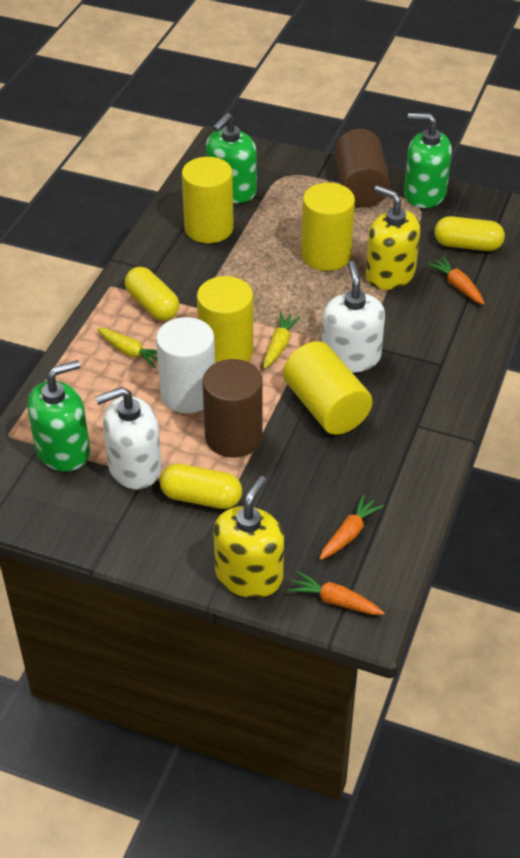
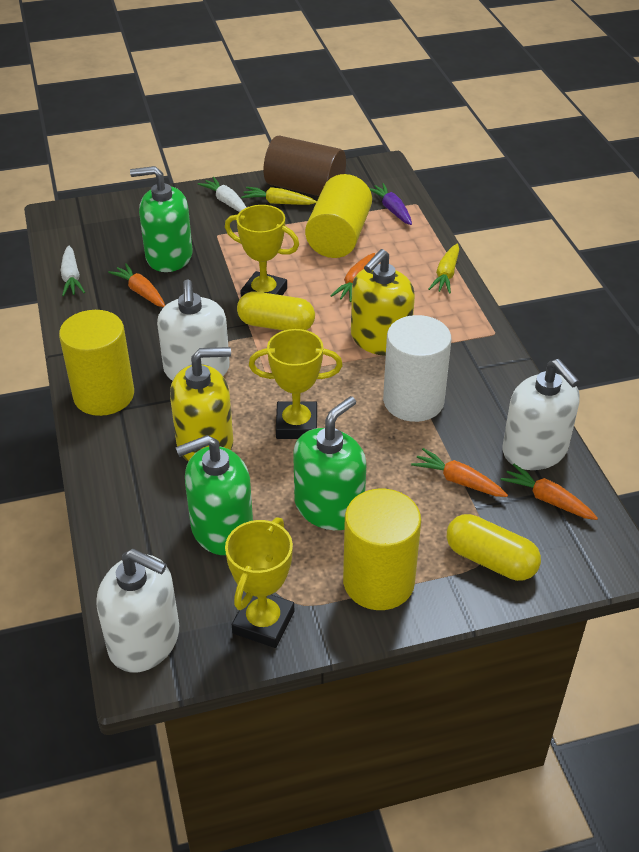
brown cylinder: 2 -> 1
orange carrot: 3 -> 4
purple carrot: 0 -> 1
white carrot: 0 -> 2
white soap dispenser: 2 -> 3
yellow capsule: 3 -> 2
yellow cylinder: 4 -> 3
yellow trophy: 0 -> 3

